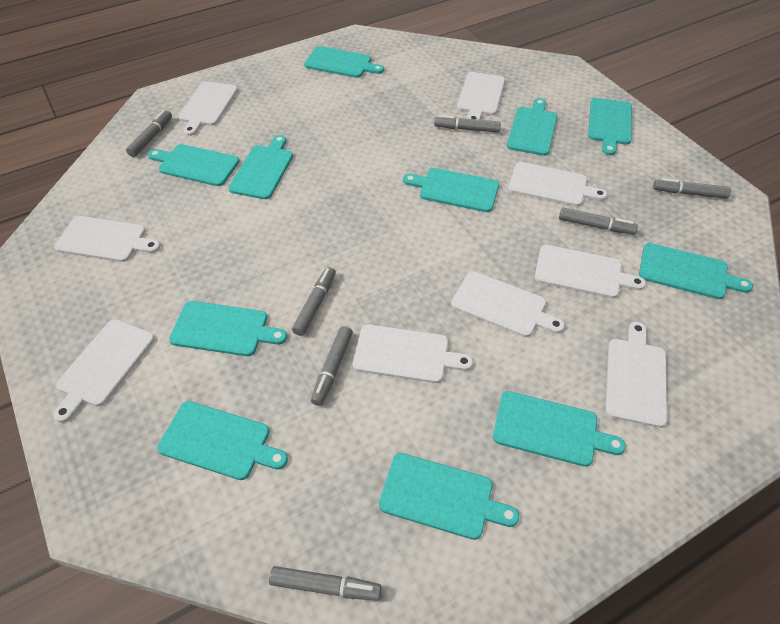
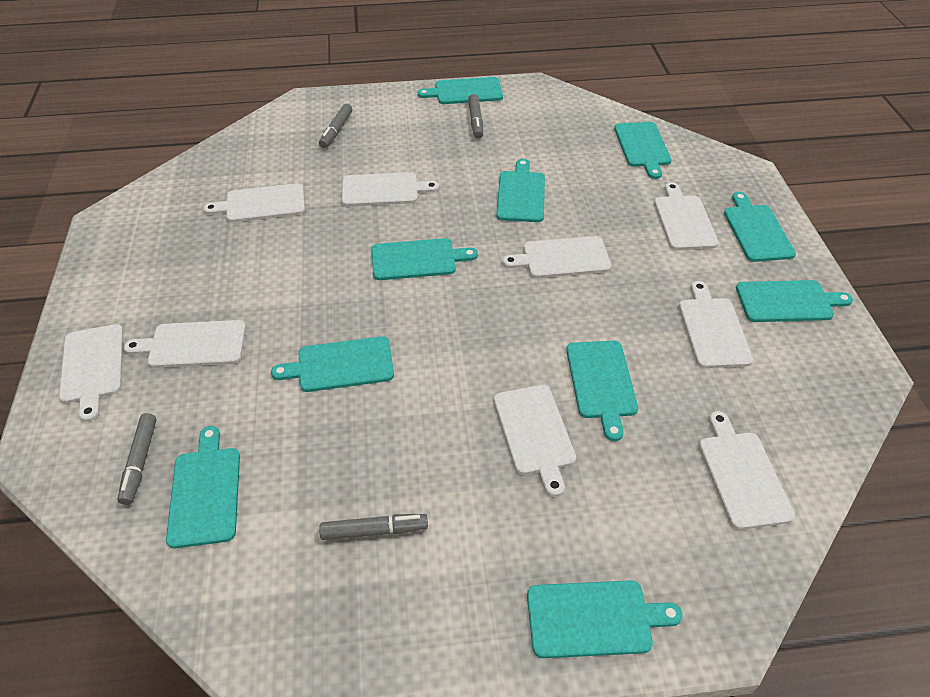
grey marker: 7 -> 4
turquoise cutting board: 11 -> 10

